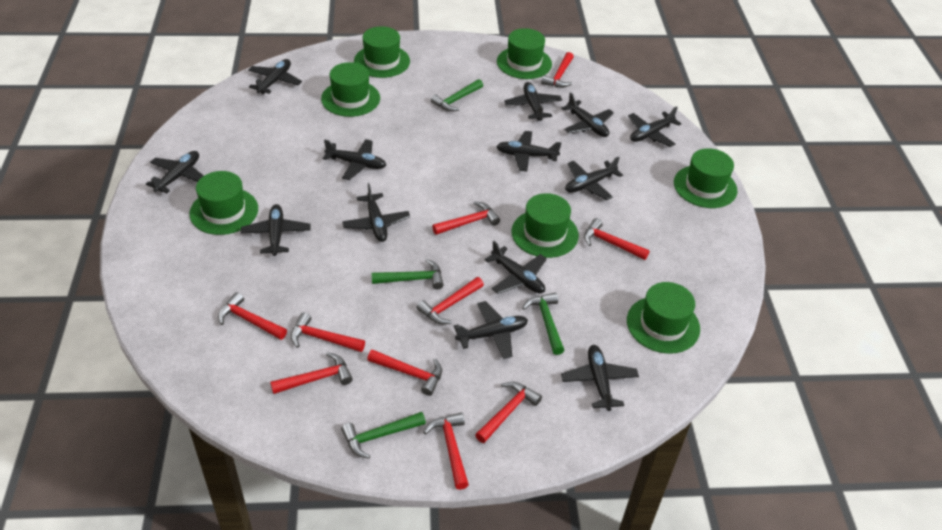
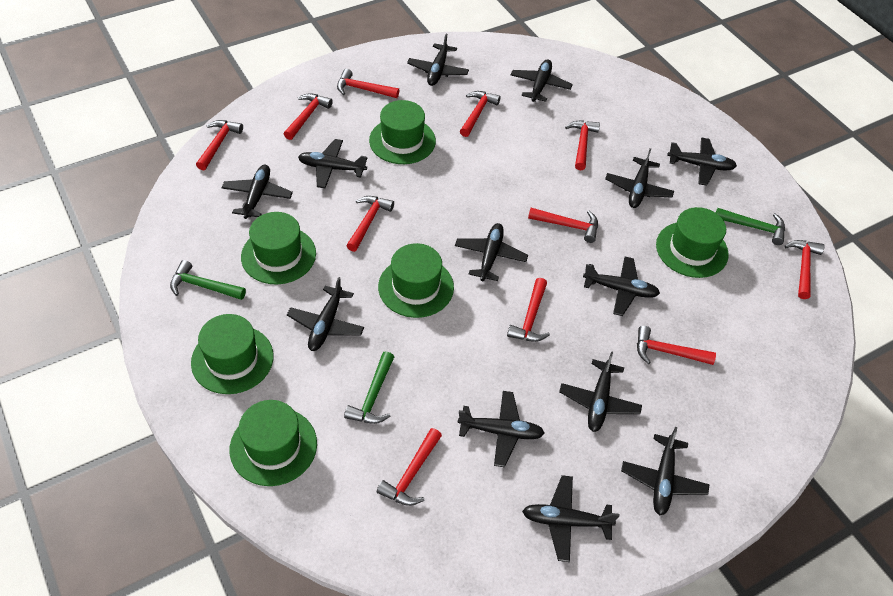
green hammer: 4 -> 3
green hat: 7 -> 6
red hammer: 10 -> 11

